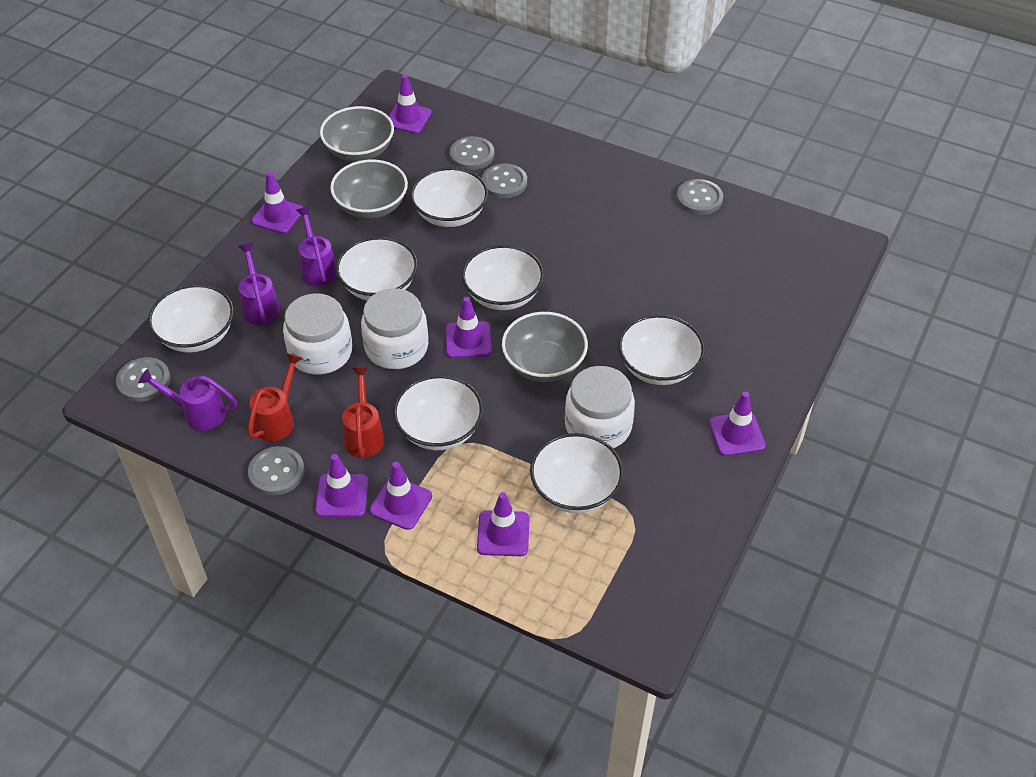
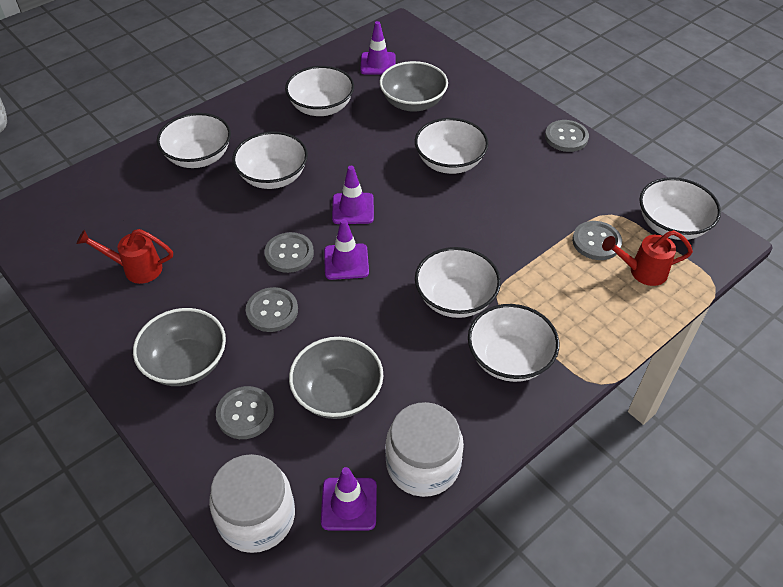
purple traffic cone: 7 -> 4
purple watering can: 3 -> 0
white jar: 3 -> 2

